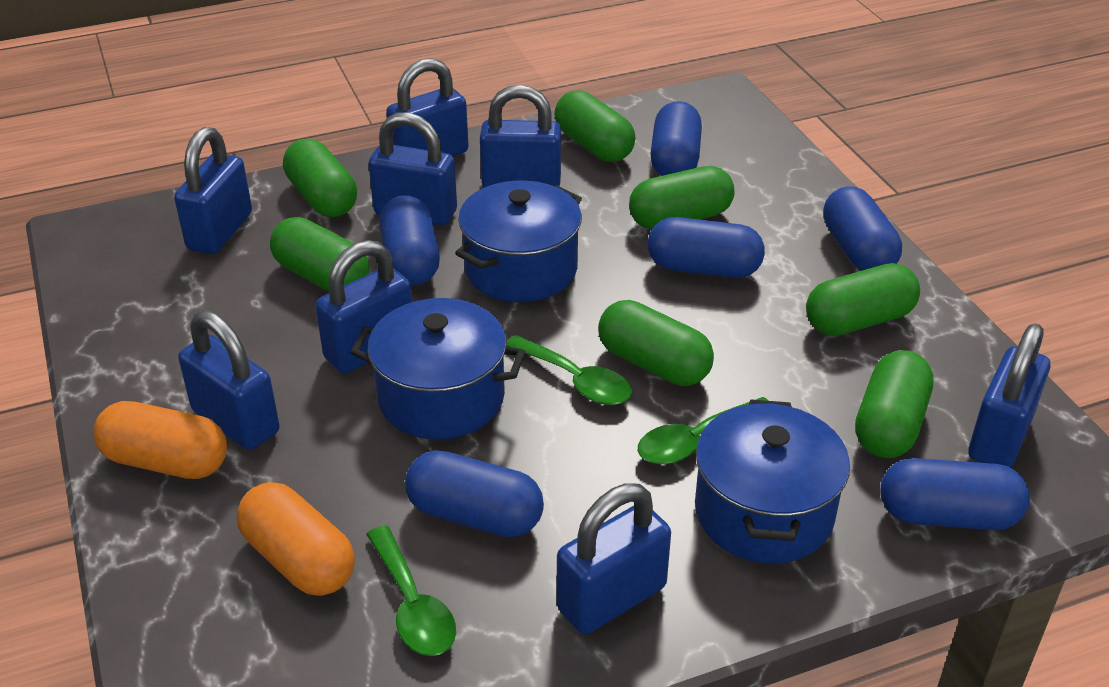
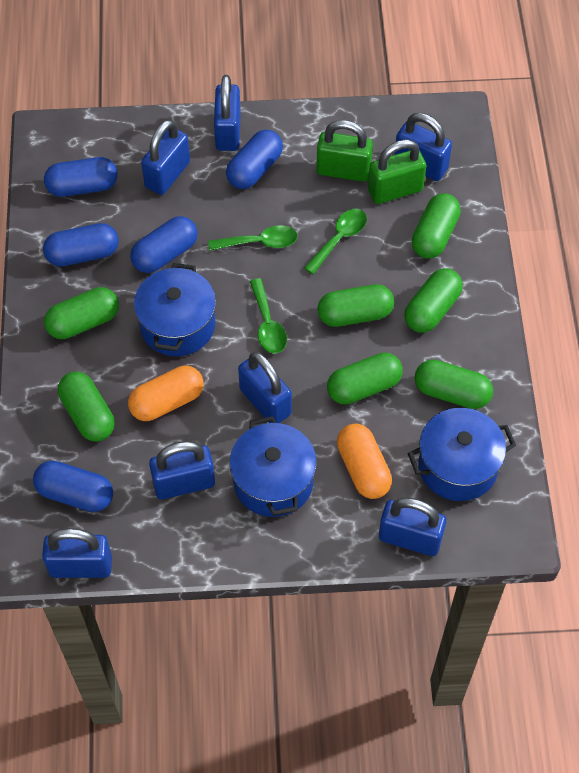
blue capsule: 6 -> 5
blue padlock: 8 -> 7
green padlock: 0 -> 2

